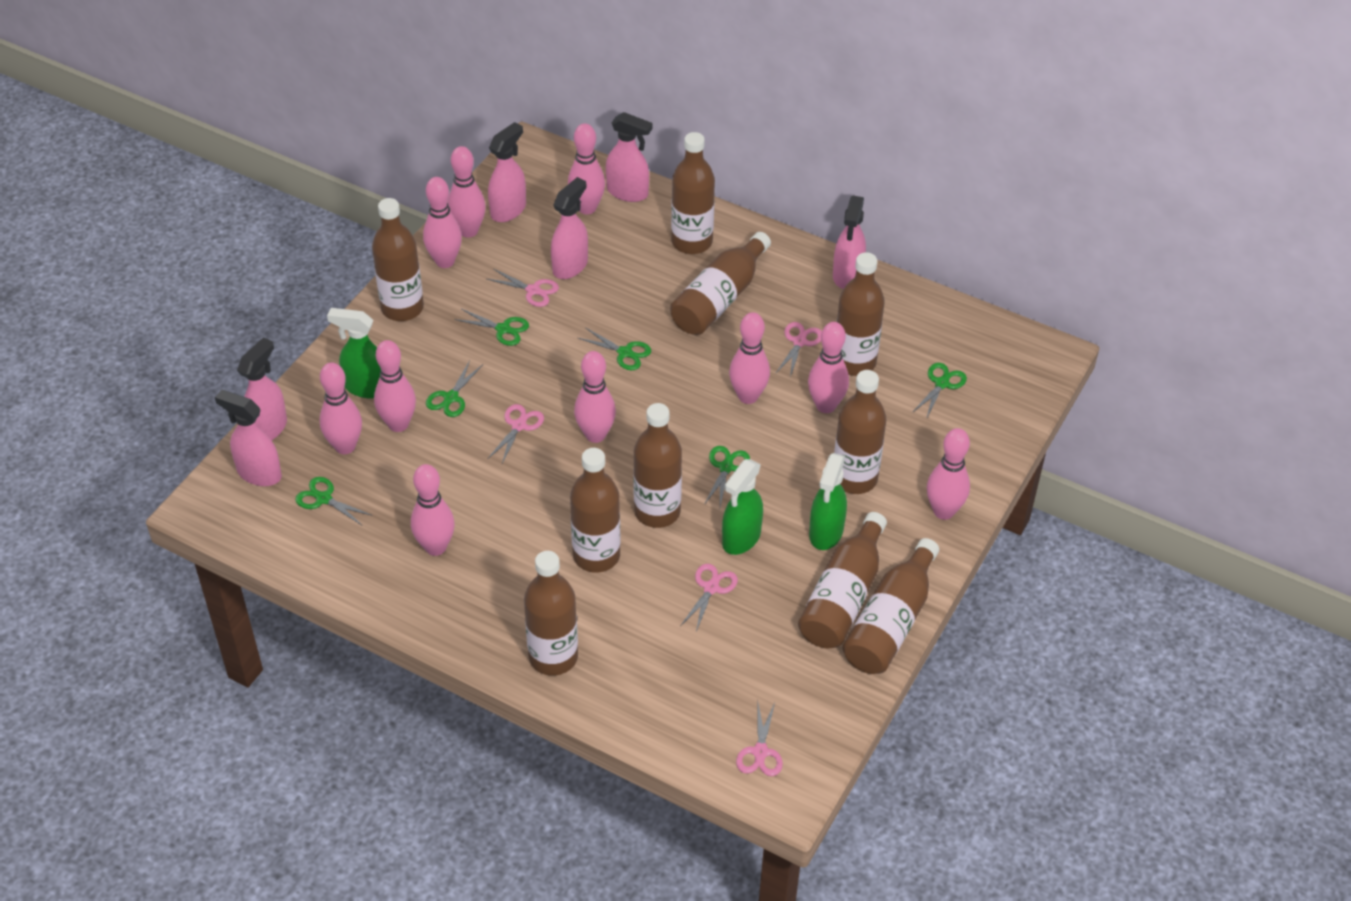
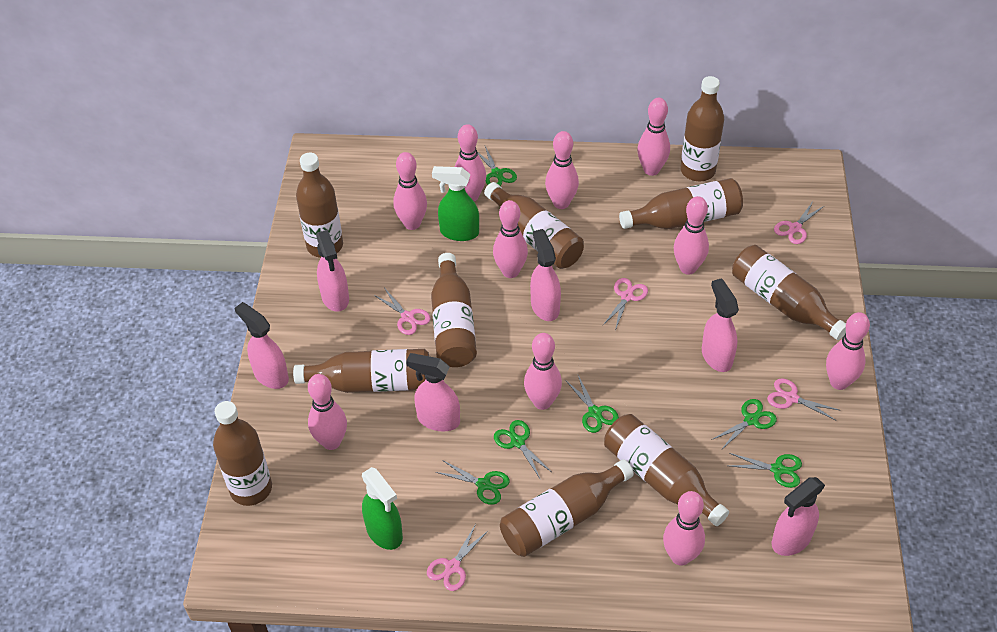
green spray bottle: 3 -> 2

